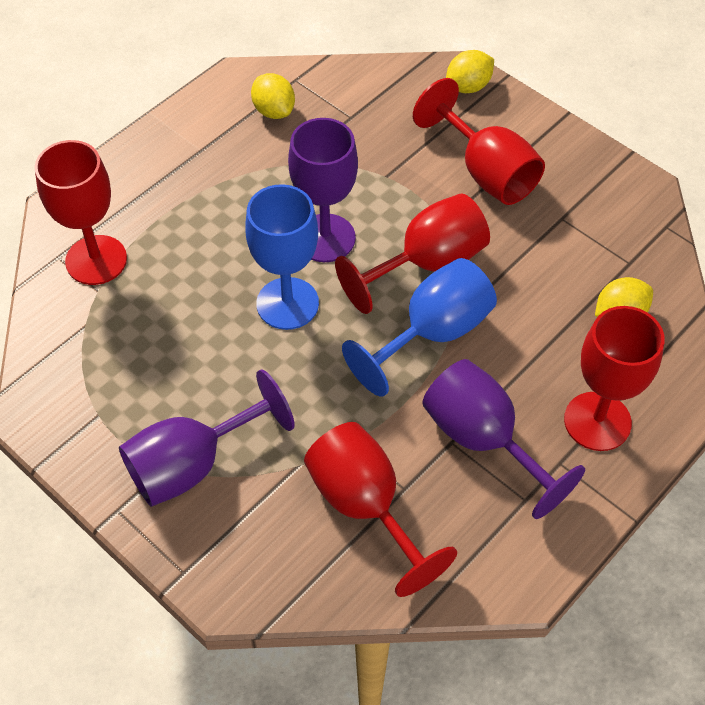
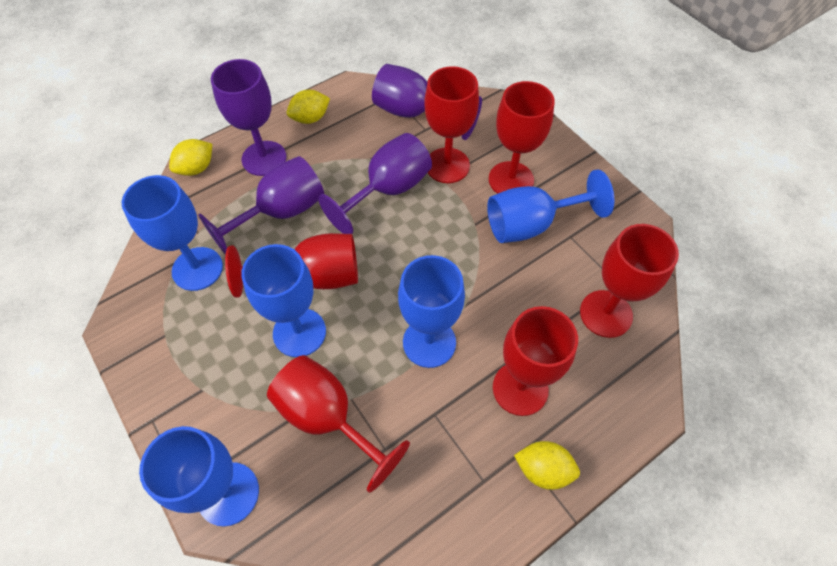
blue goblet: 2 -> 5
purple goblet: 3 -> 4
red goblet: 5 -> 6

